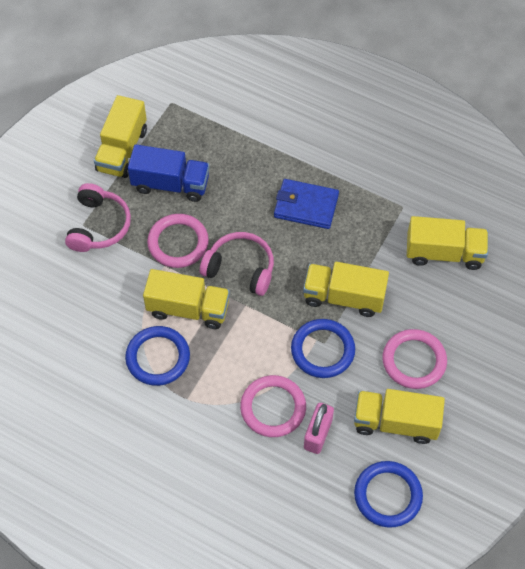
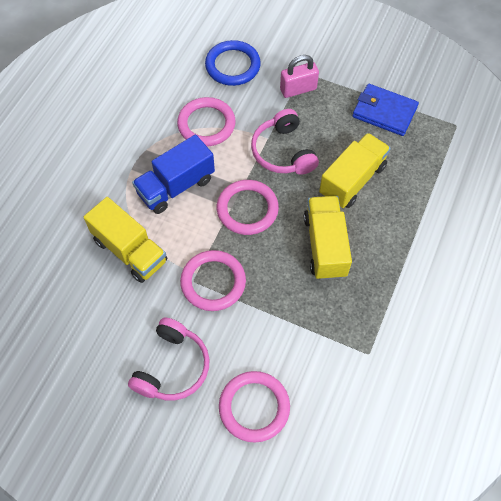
blue ring: 3 -> 1
pink ring: 3 -> 4
yellow truck: 5 -> 3

